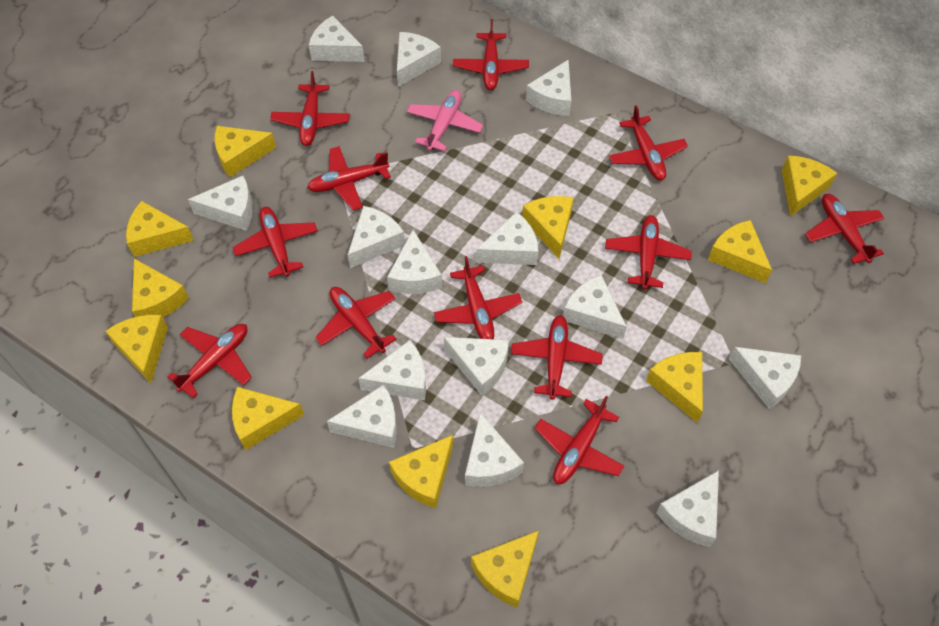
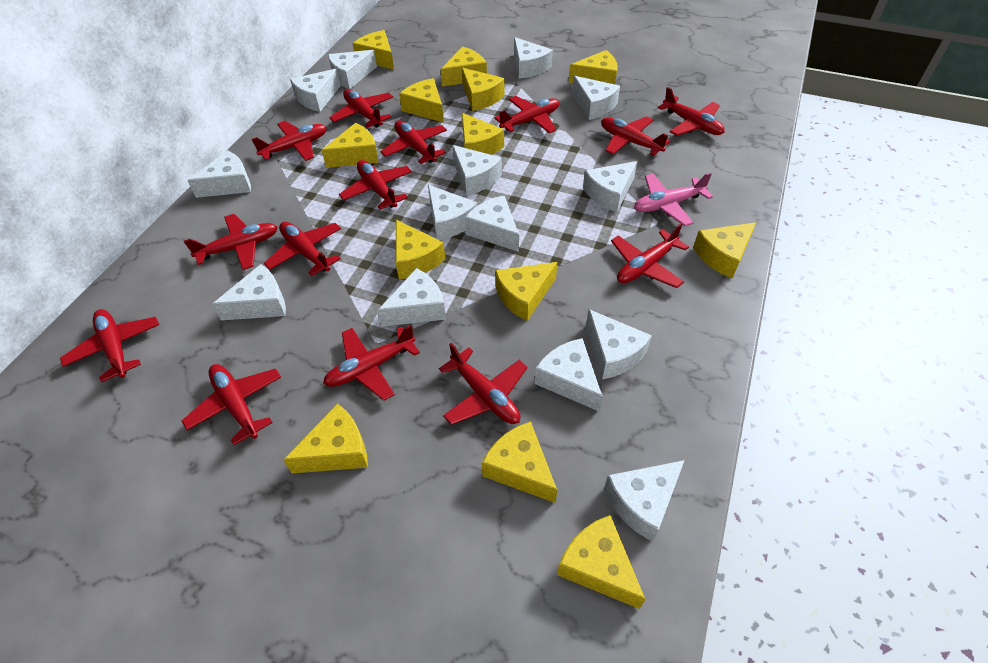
red plane: 12 -> 14
yellow cheese: 11 -> 13

